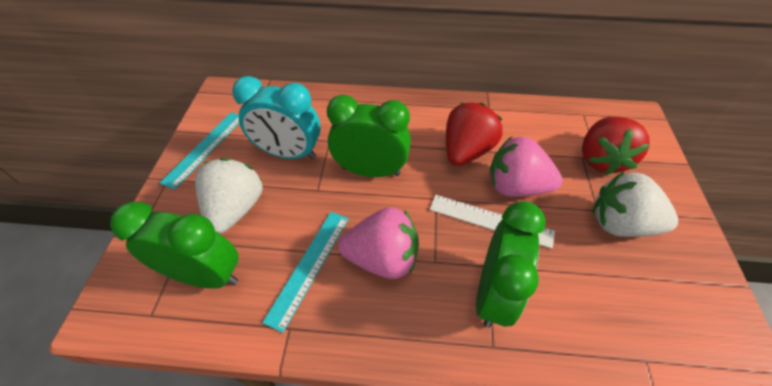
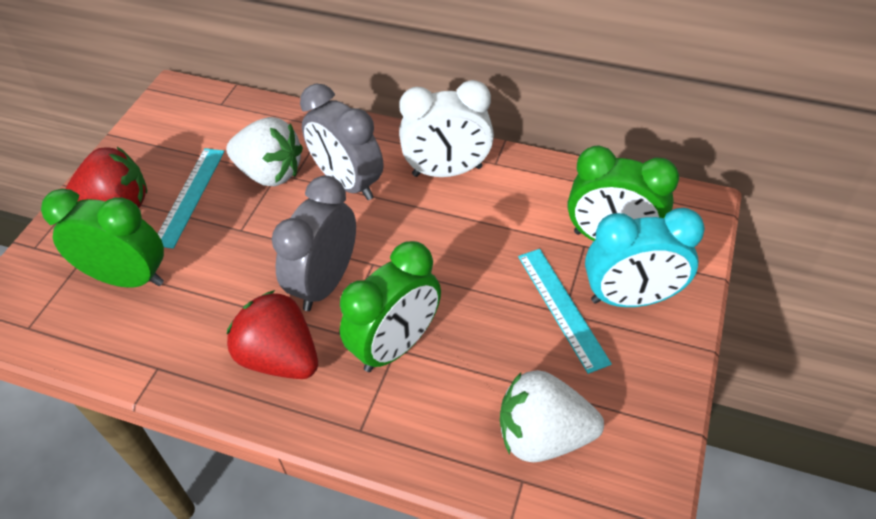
grey clock: 0 -> 2
pink strawberry: 2 -> 0
white clock: 0 -> 1
white ruler: 1 -> 0

